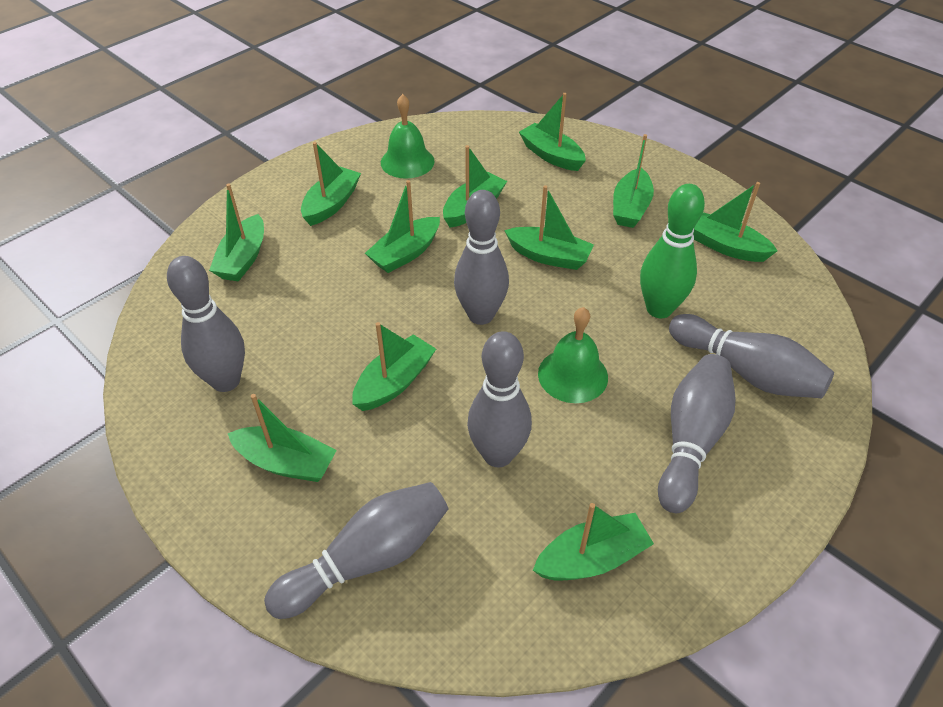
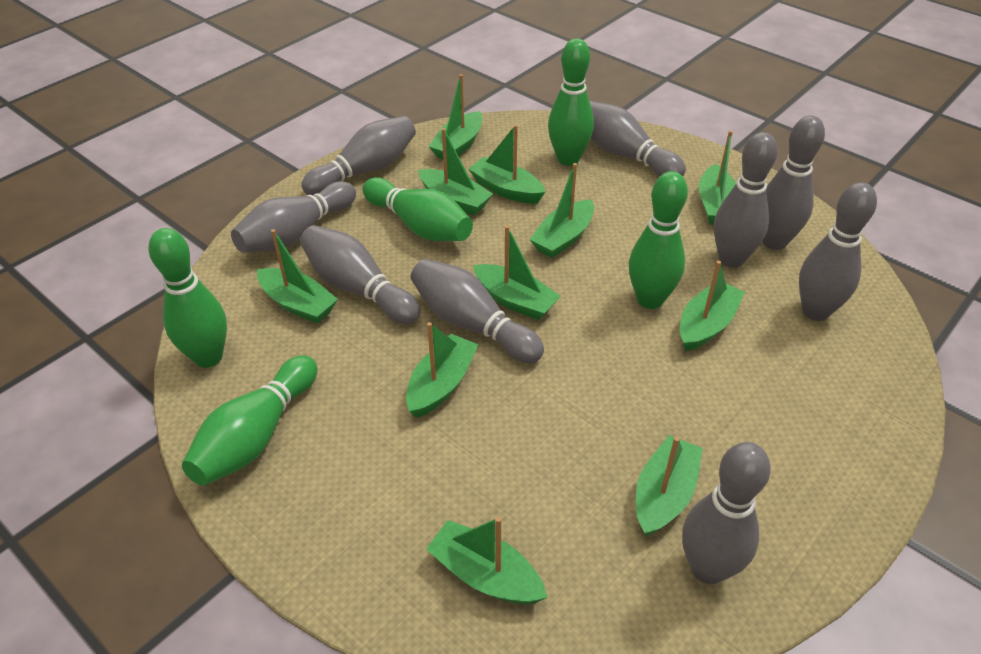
green bell: 2 -> 0
green bowling pin: 1 -> 5
grey bowling pin: 6 -> 9

